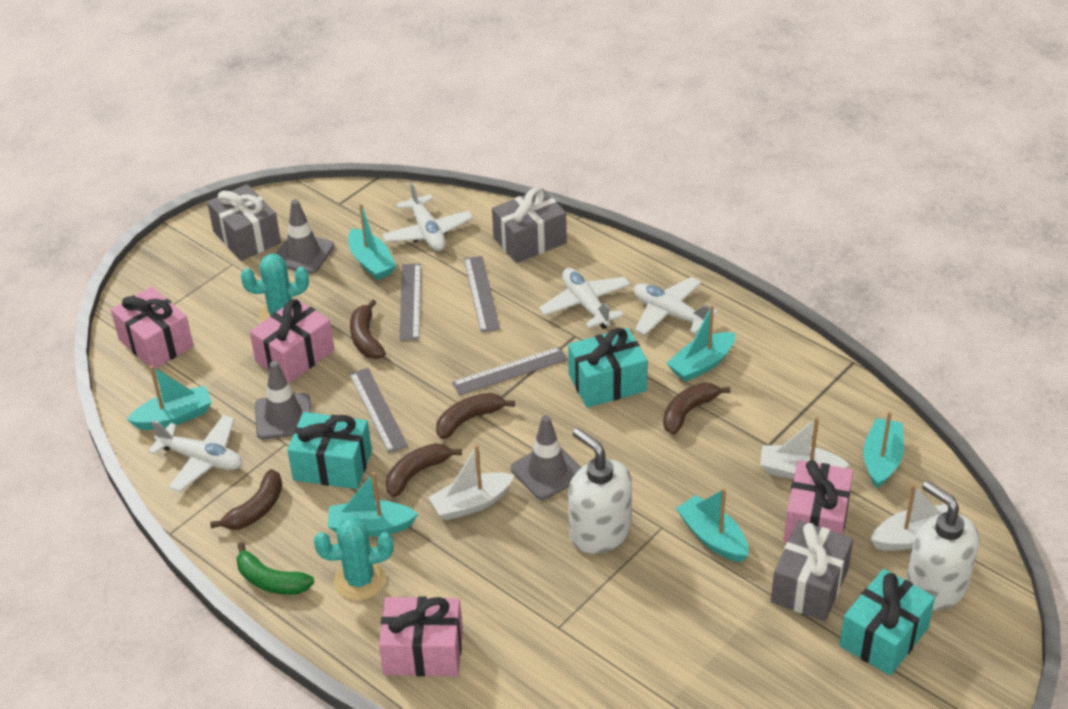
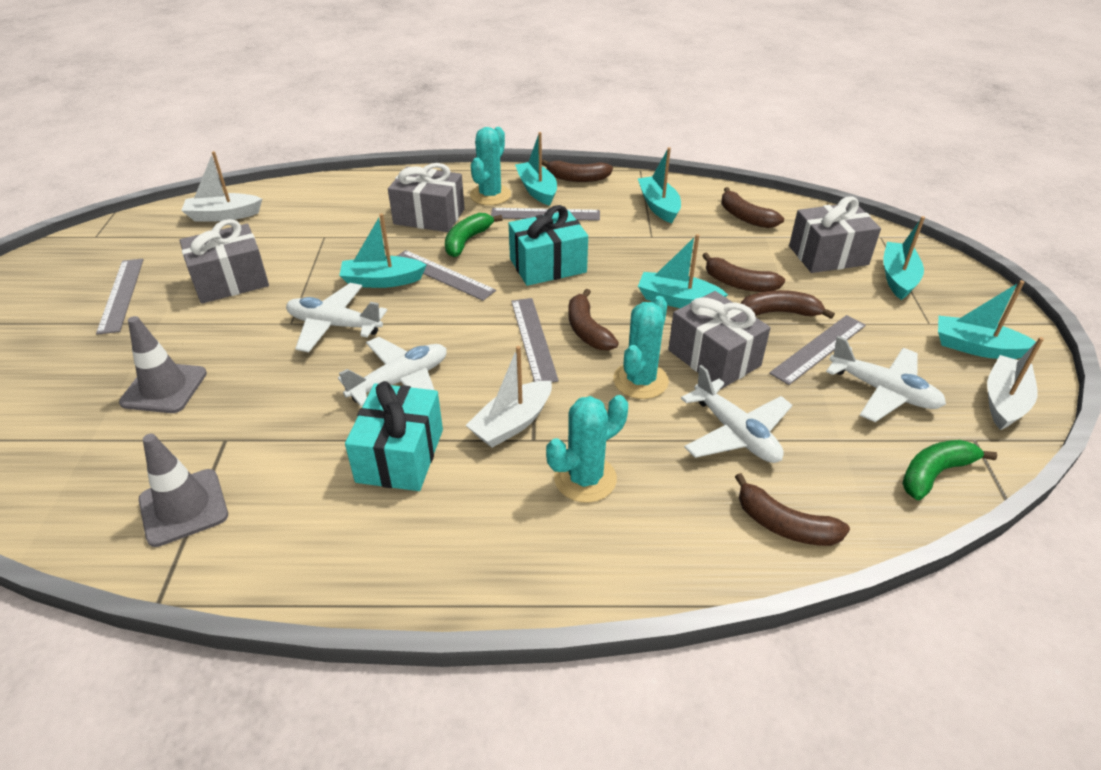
brown banana: 5 -> 6
green banana: 1 -> 2
grey gift: 3 -> 4
grey ruler: 4 -> 5
grey traffic cone: 3 -> 2
pink gift: 4 -> 0
turquoise cactus: 2 -> 3
turquoise gift: 3 -> 2
white soap dispenser: 2 -> 0

